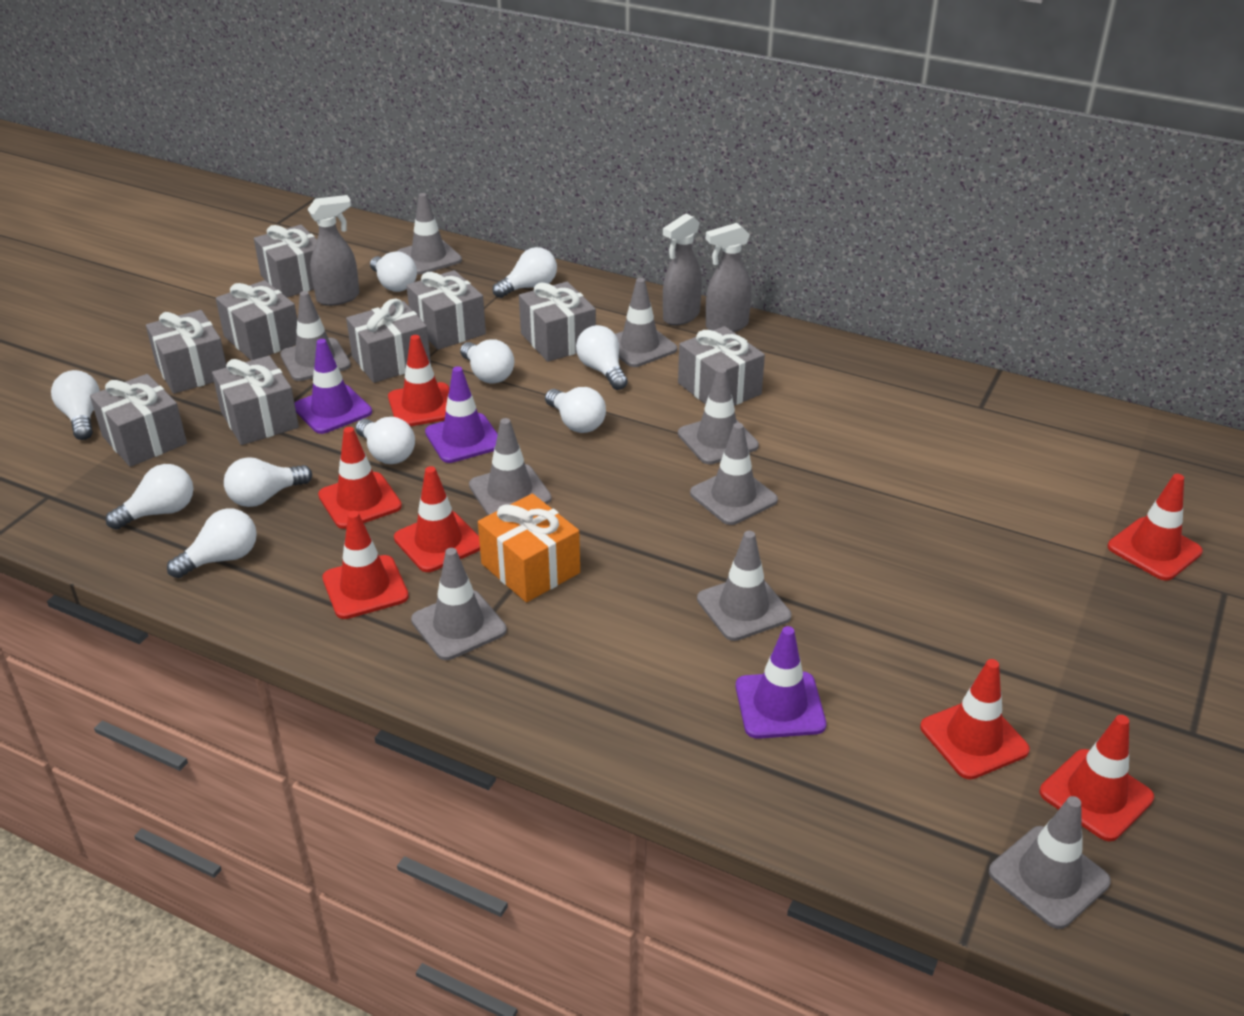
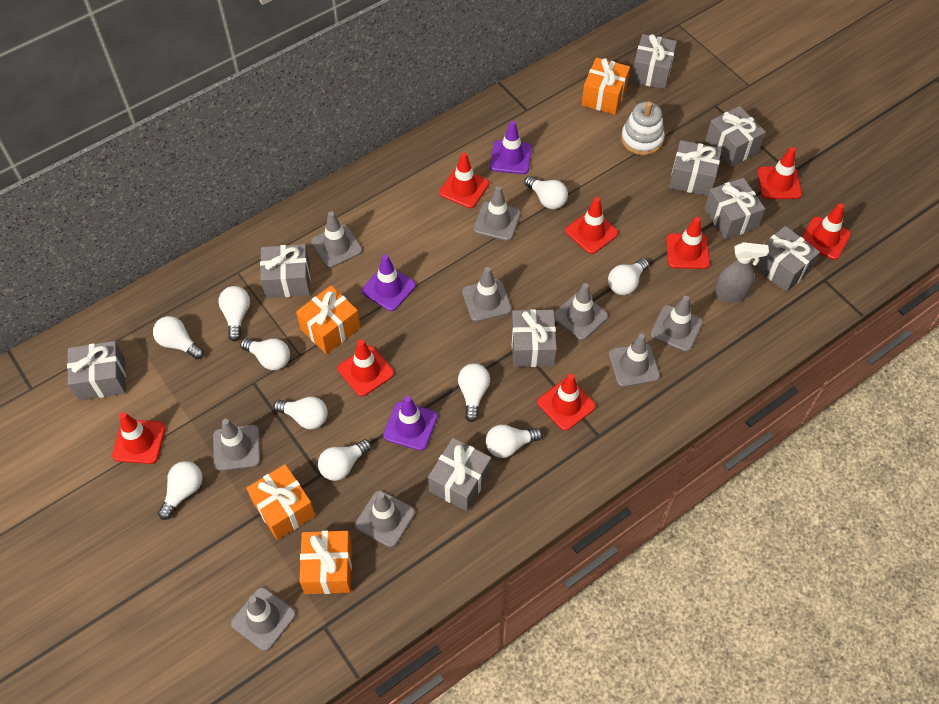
grey spray bottle: 3 -> 1
orange gift: 1 -> 4
red traffic cone: 7 -> 8
white stacking toy: 0 -> 1

